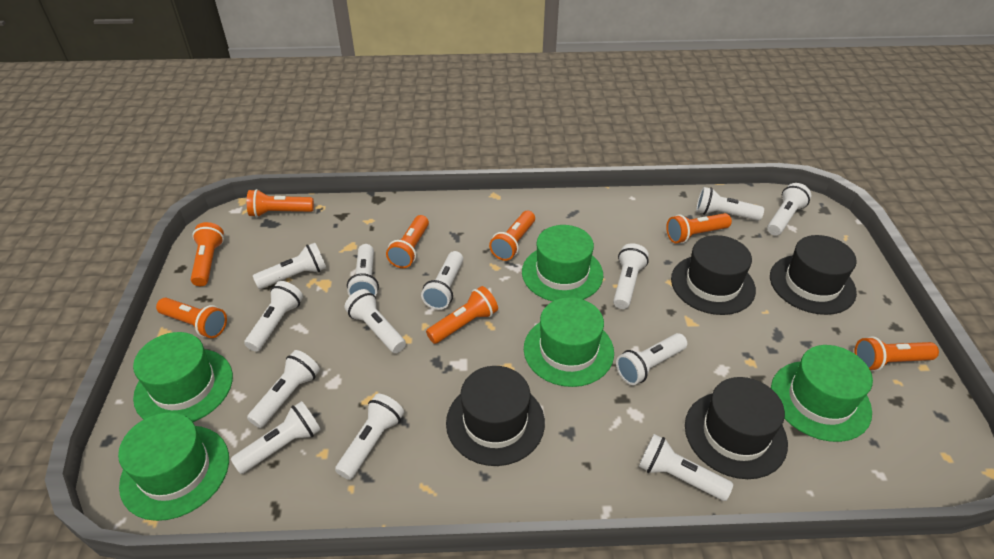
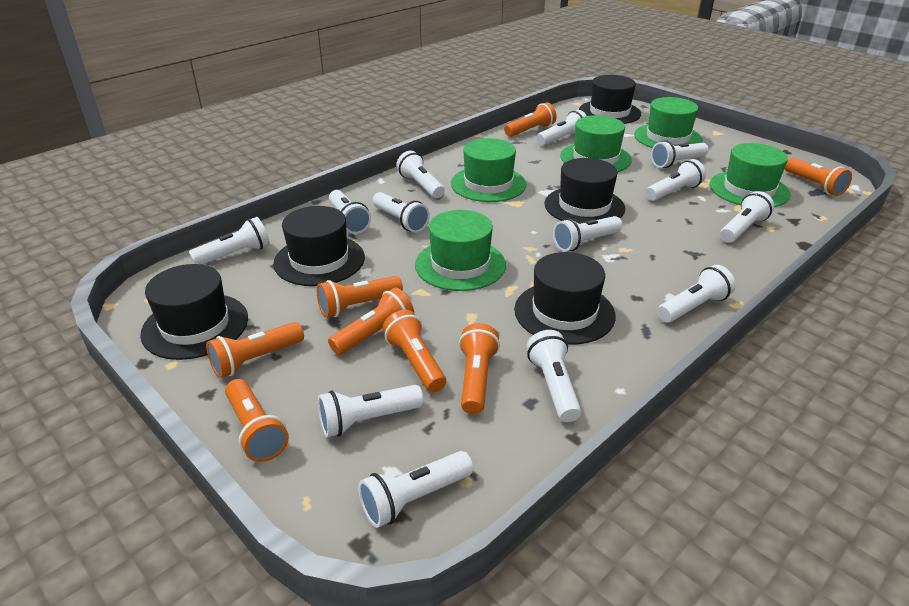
black hat: 4 -> 5

